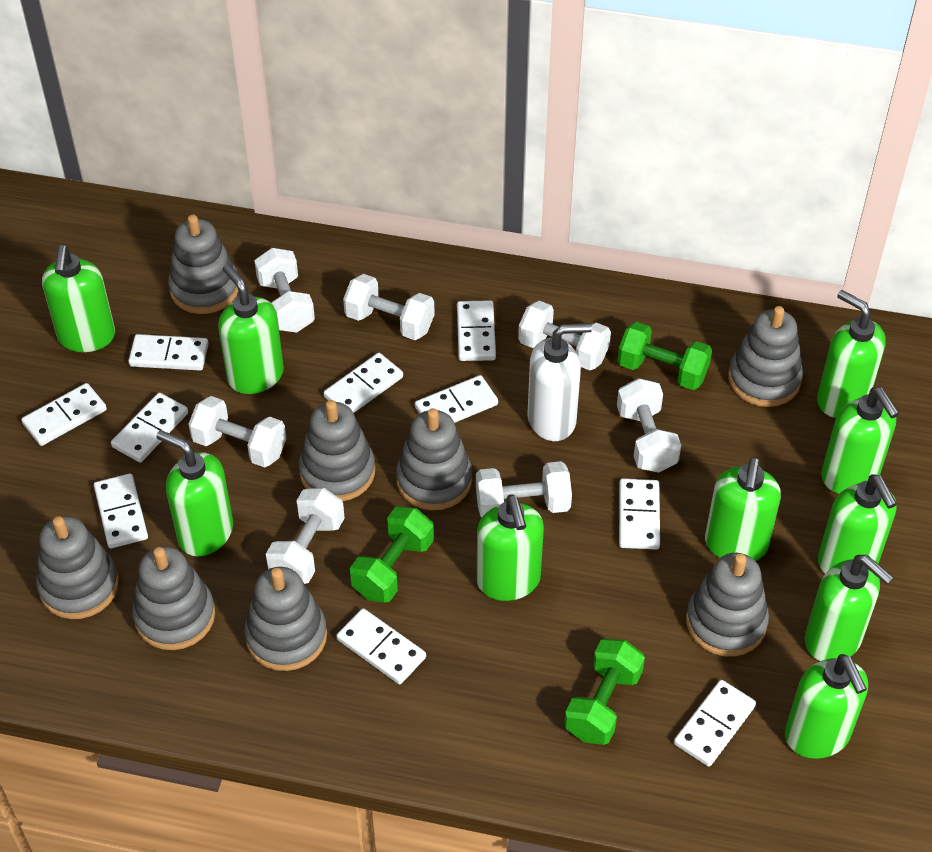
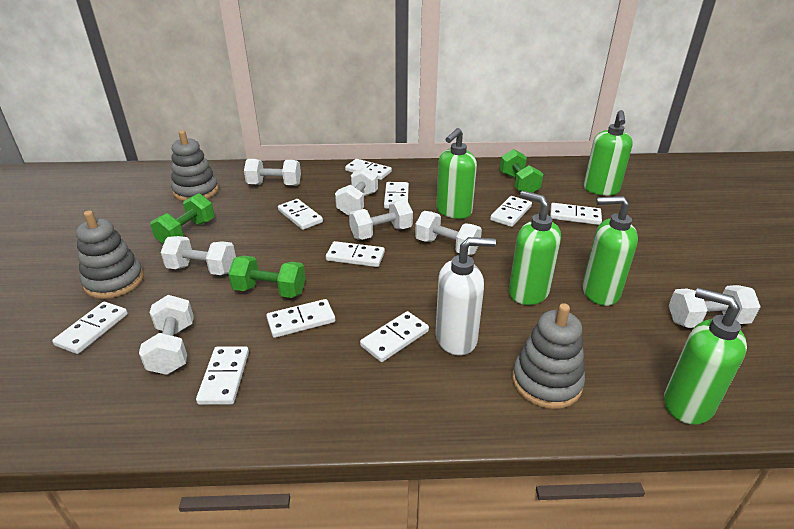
green soap dispenser: 10 -> 5
grey stacking toy: 8 -> 3

